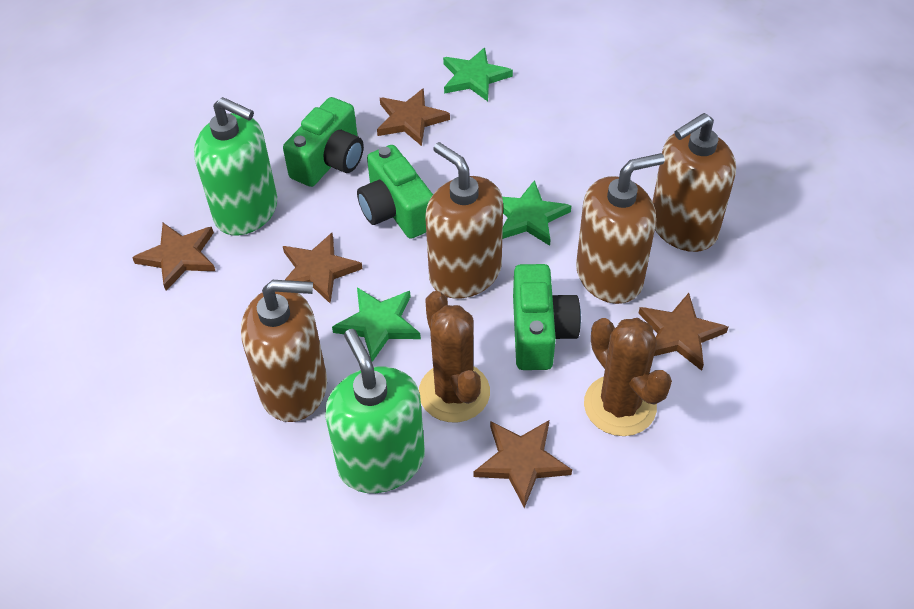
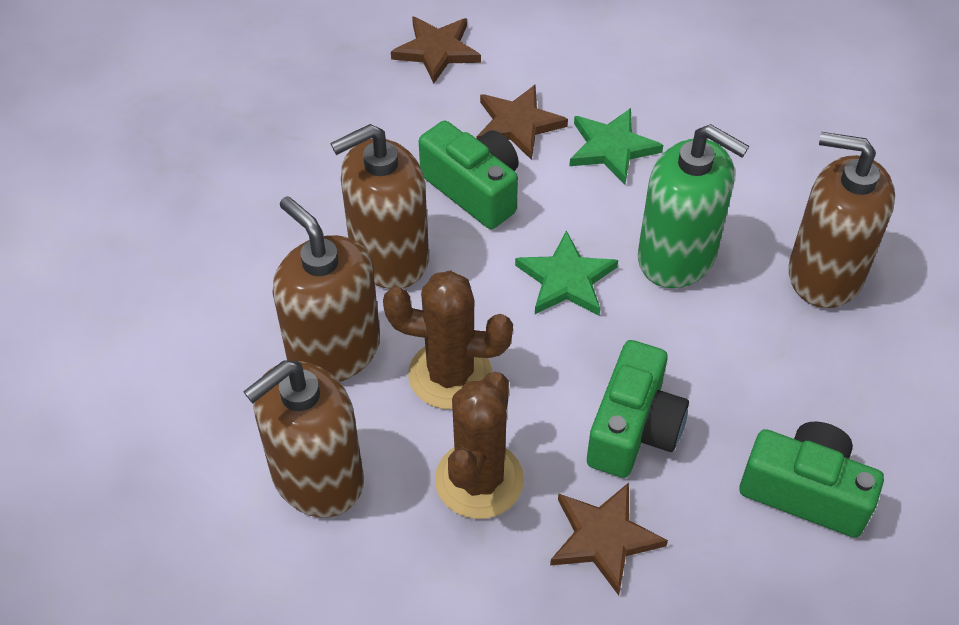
brown star: 5 -> 3
green soap dispenser: 2 -> 1
green star: 3 -> 2

